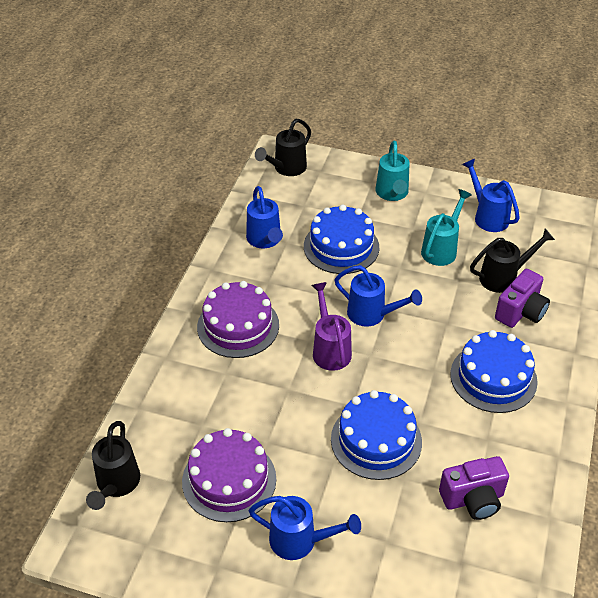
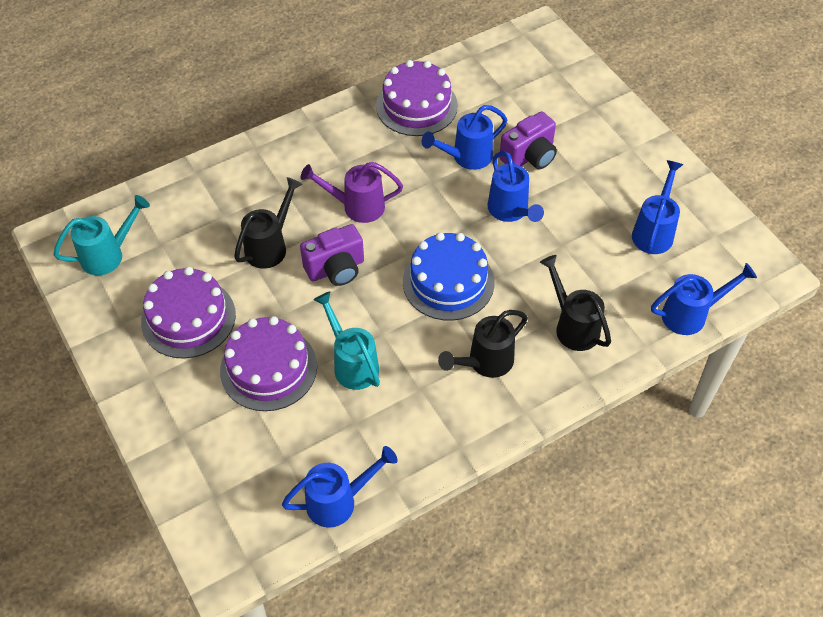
blue cake: 3 -> 1
blue watering can: 4 -> 5
purple cake: 2 -> 3

